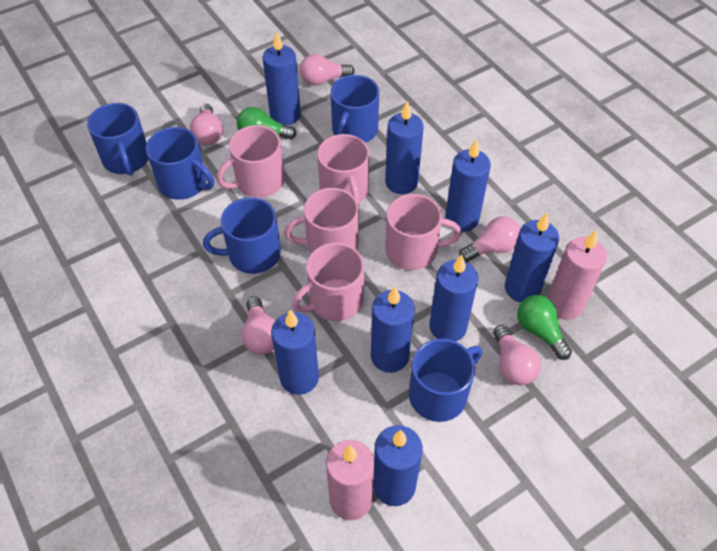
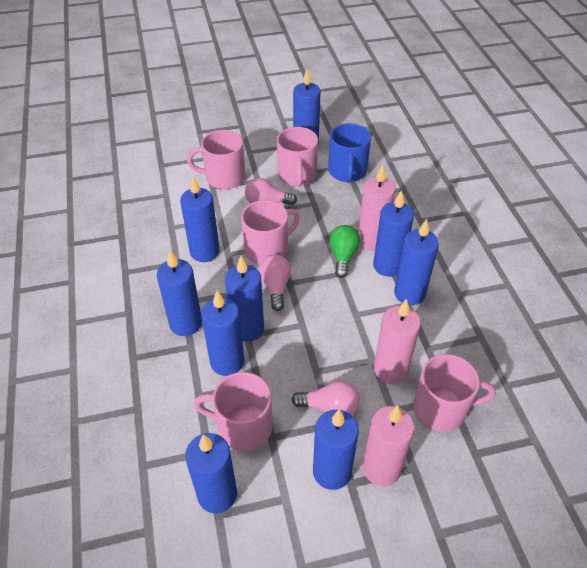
blue candle: 8 -> 9
blue mug: 5 -> 1
green light bulb: 2 -> 1
pink candle: 2 -> 3
pink light bulb: 5 -> 3

